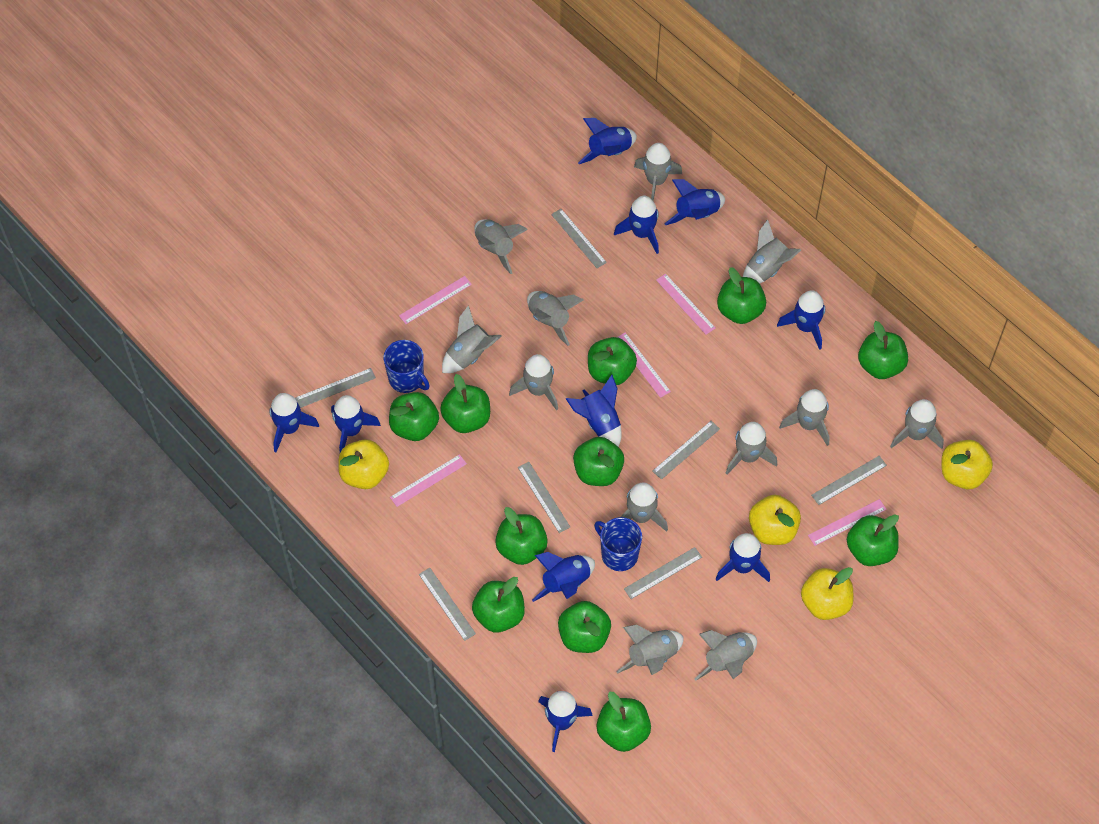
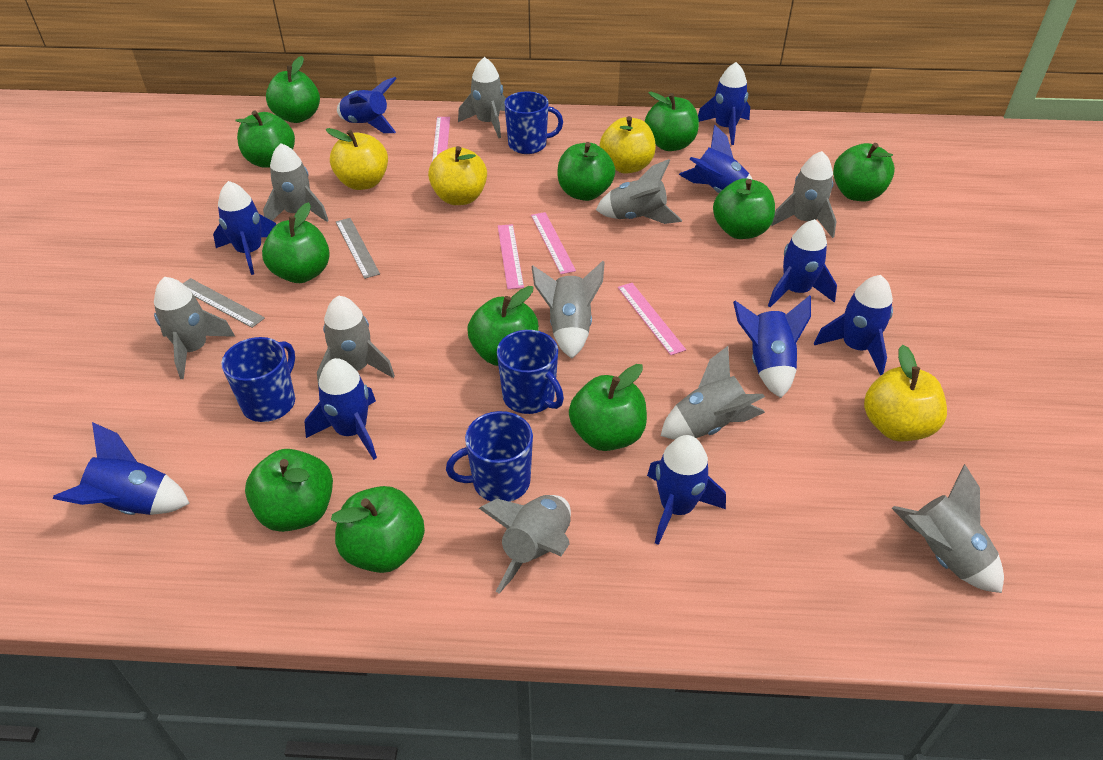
blue mug: 2 -> 4
grey rocket: 12 -> 10
grey ruler: 7 -> 2
pink ruler: 5 -> 4

